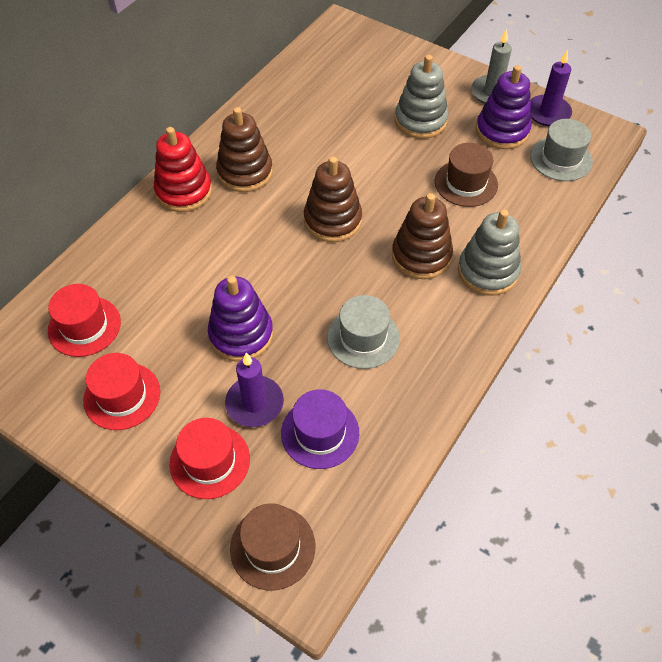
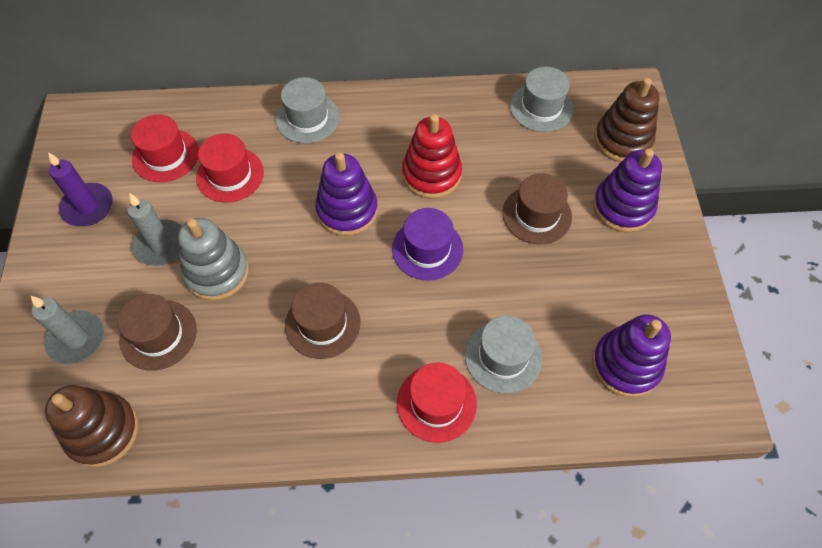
brown hat: 2 -> 3
brown stacking toy: 3 -> 2
grey candle: 1 -> 2
grey hat: 2 -> 3
grey stacking toy: 2 -> 1
purple candle: 2 -> 1
purple stacking toy: 2 -> 3

